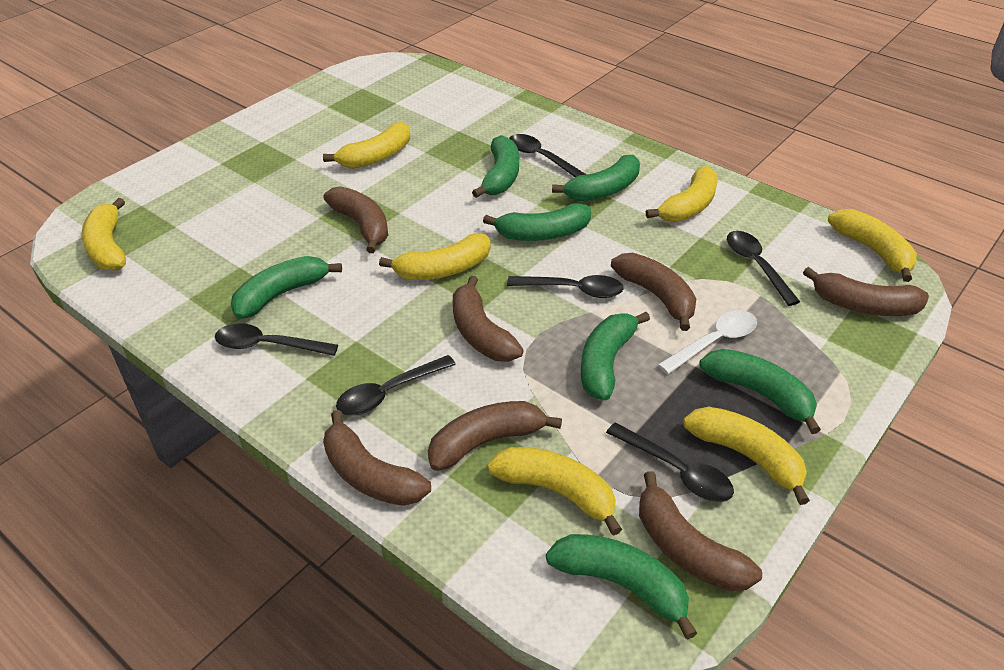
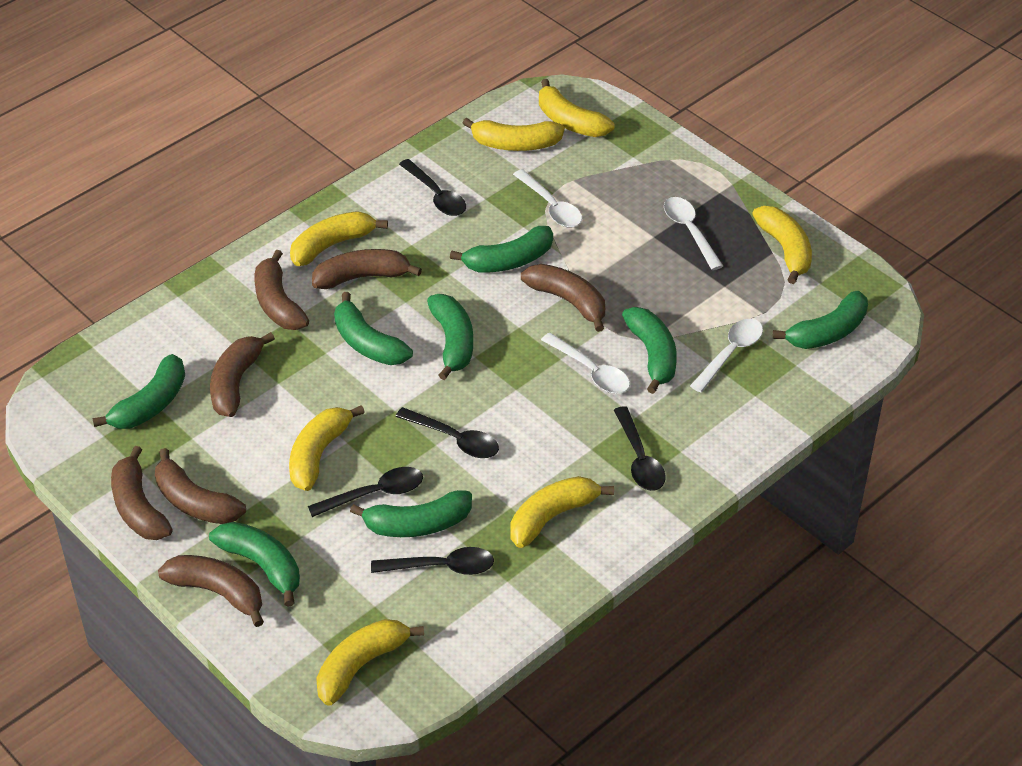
black spoon: 6 -> 5
green banana: 7 -> 8
white spoon: 1 -> 4

